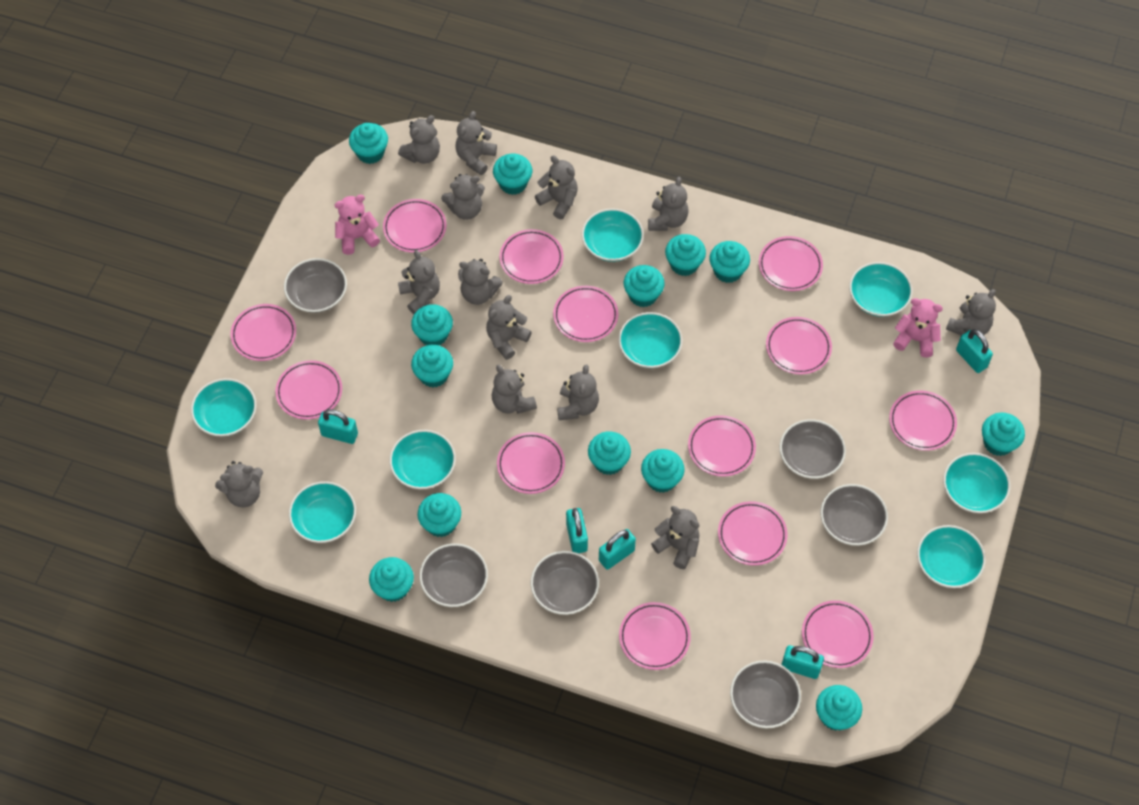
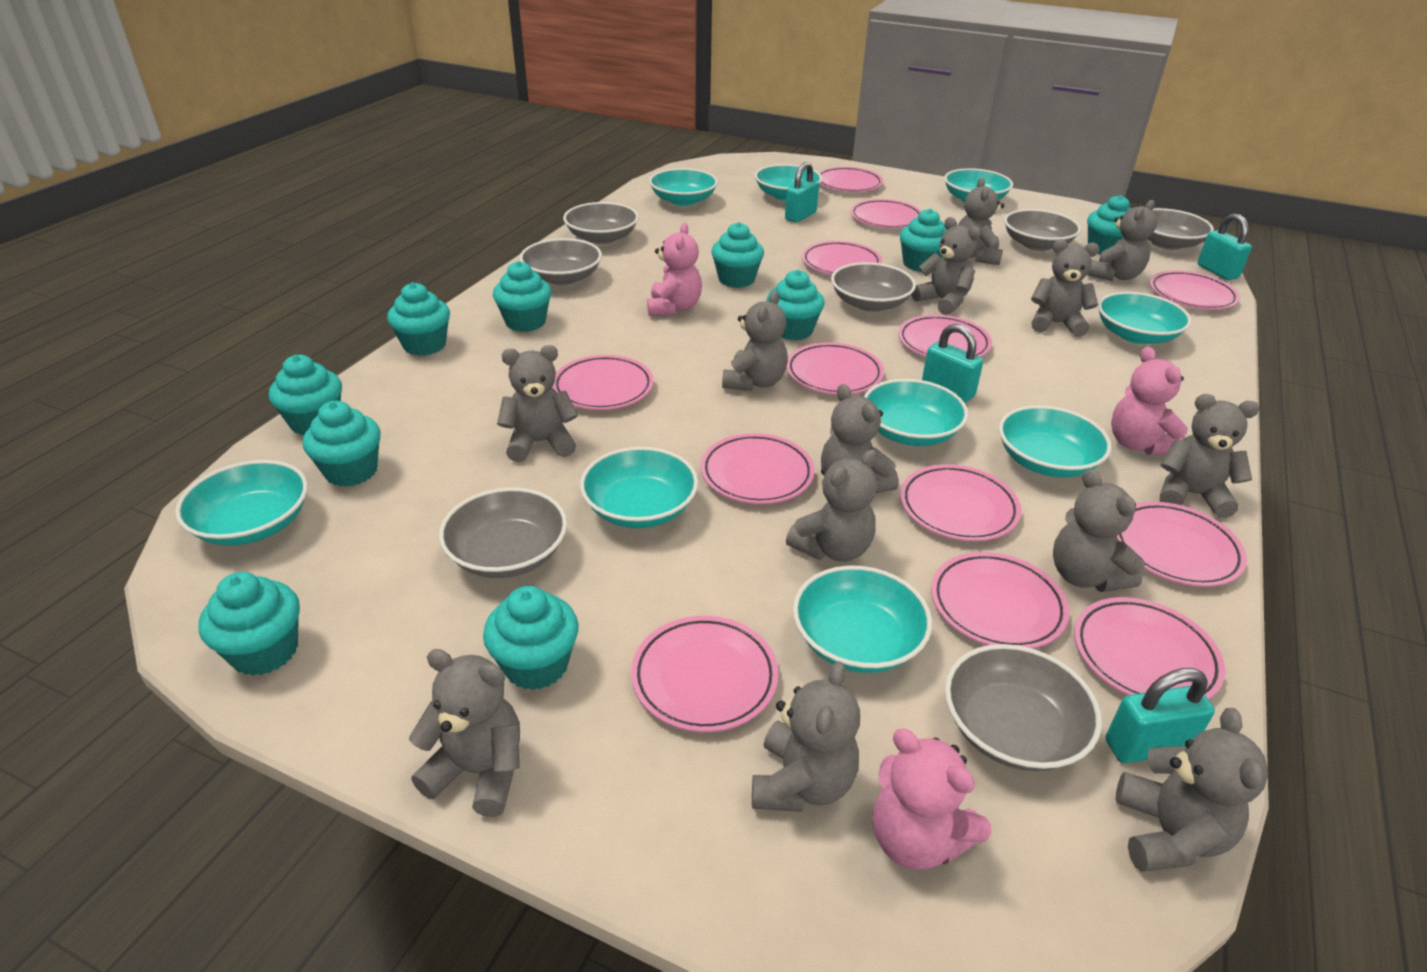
grey bowl: 6 -> 7
pink teddy bear: 2 -> 3
turquoise bowl: 8 -> 9
turquoise cupcake: 13 -> 10
turquoise padlock: 5 -> 4

